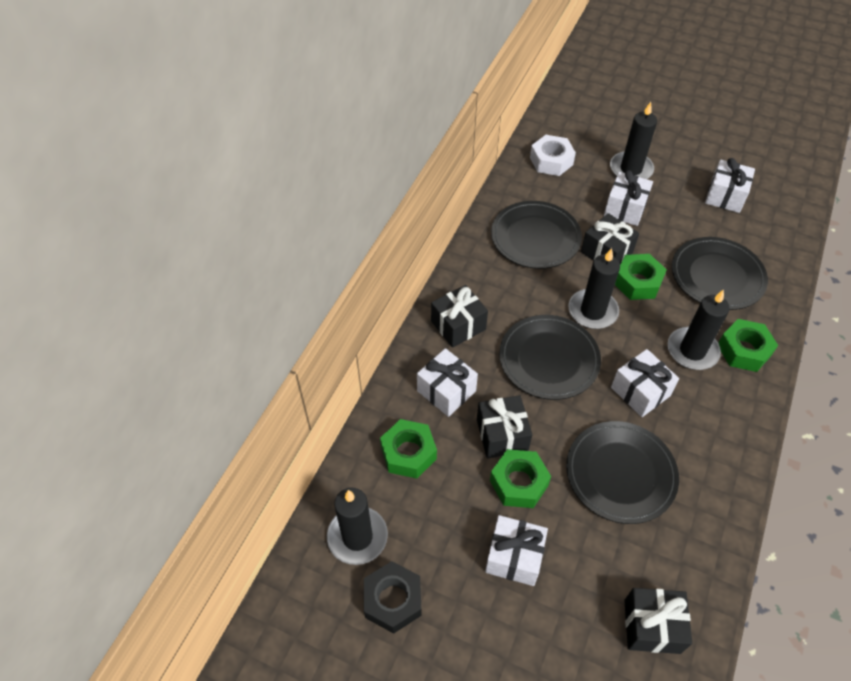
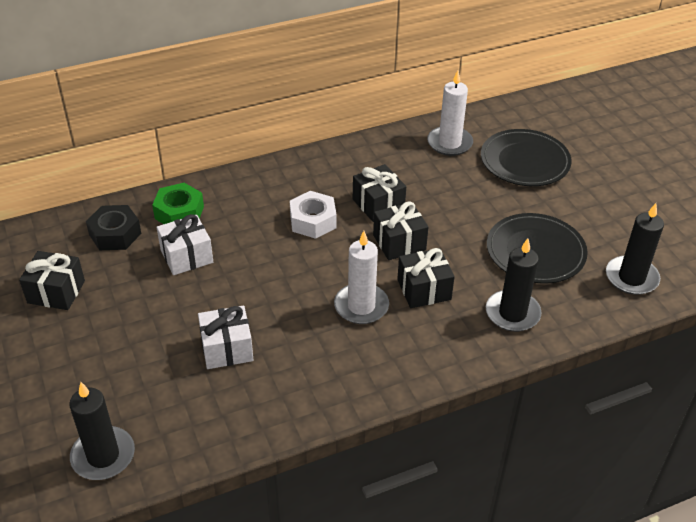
black candle: 4 -> 3
black plate: 4 -> 2
green nut: 4 -> 1
white candle: 0 -> 2
white gift: 5 -> 2

